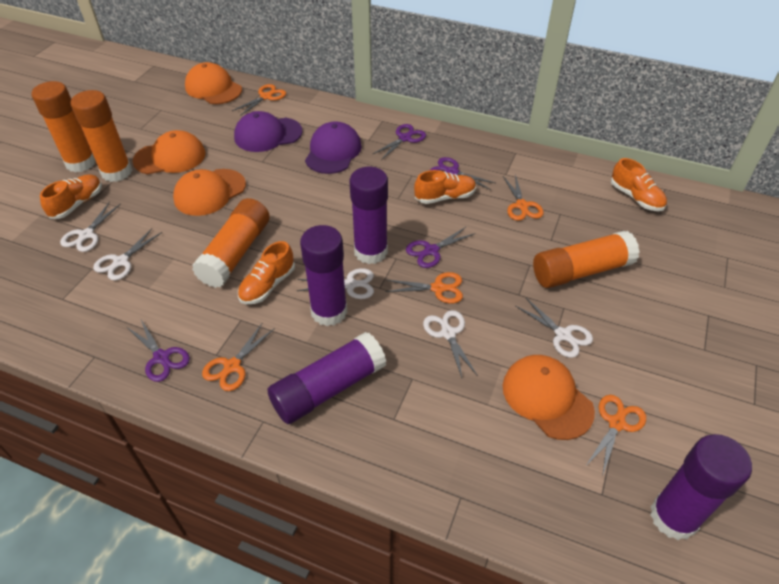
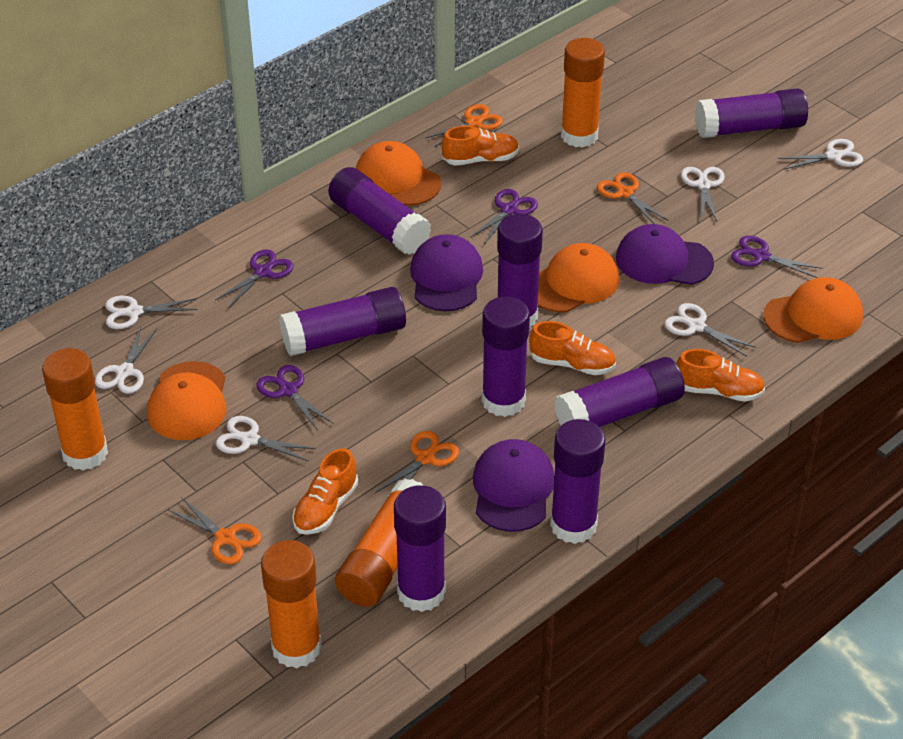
orange scissors: 5 -> 4
purple cap: 2 -> 3
purple glue stick: 4 -> 8
white scissors: 5 -> 6

